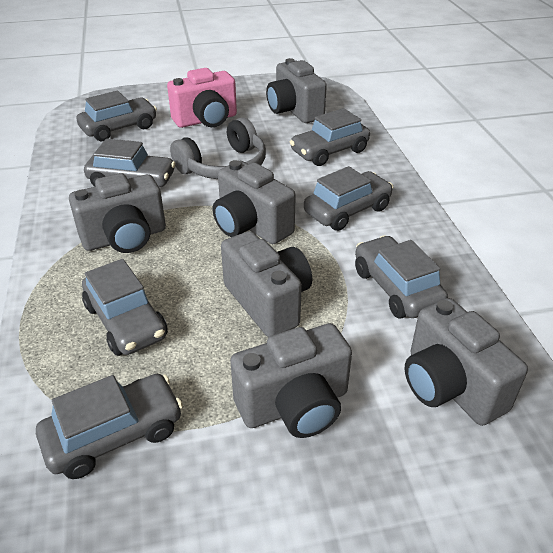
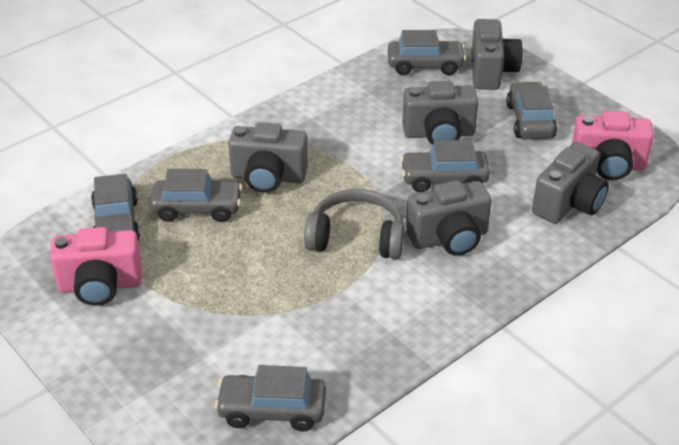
grey camera: 6 -> 5
grey car: 7 -> 6
pink camera: 1 -> 2

